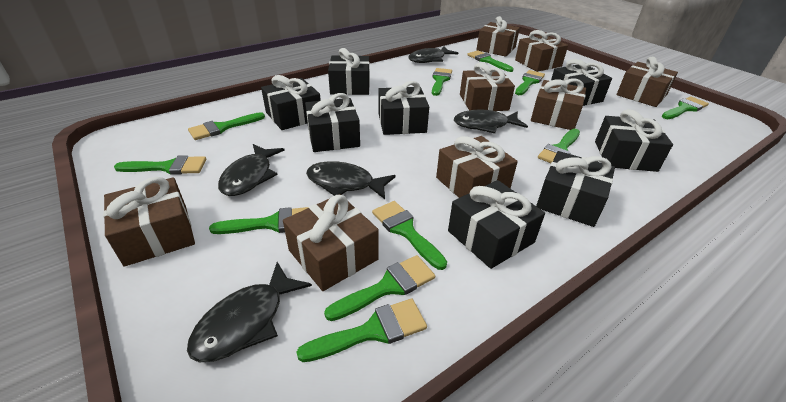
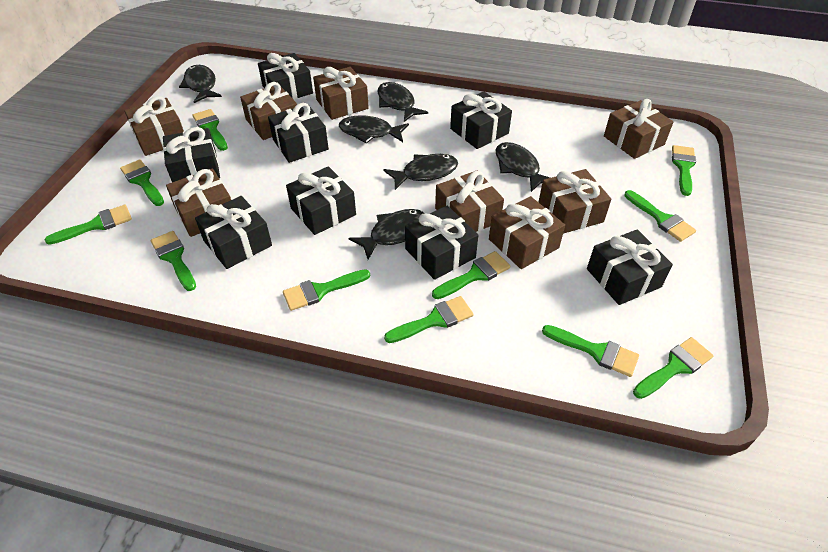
black fish: 5 -> 6

